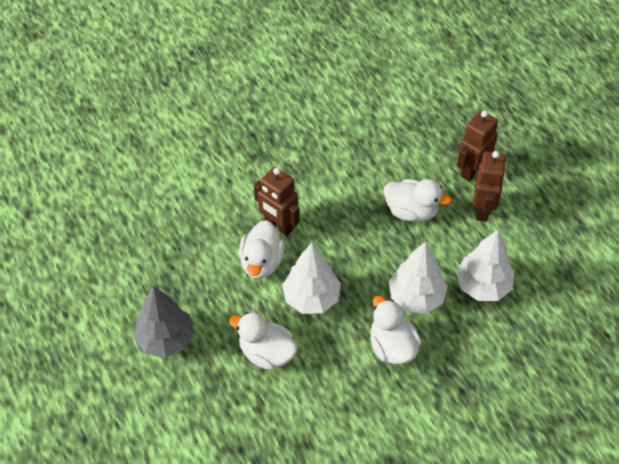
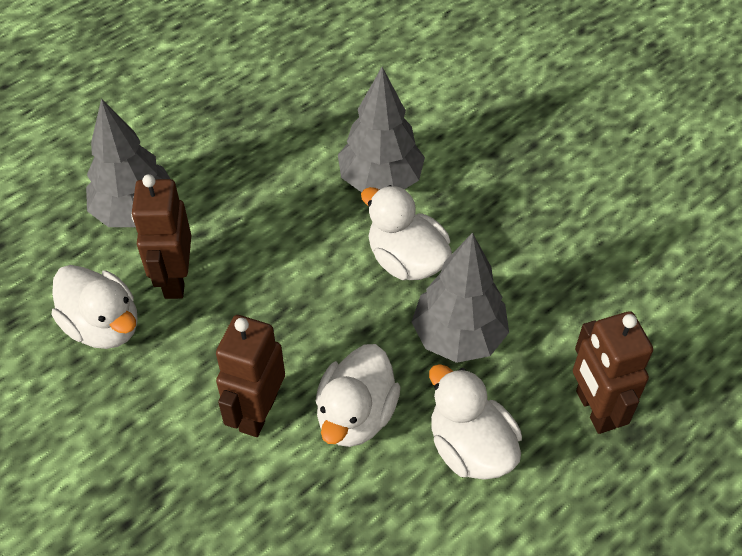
grey tree: 1 -> 3
white tree: 3 -> 0

